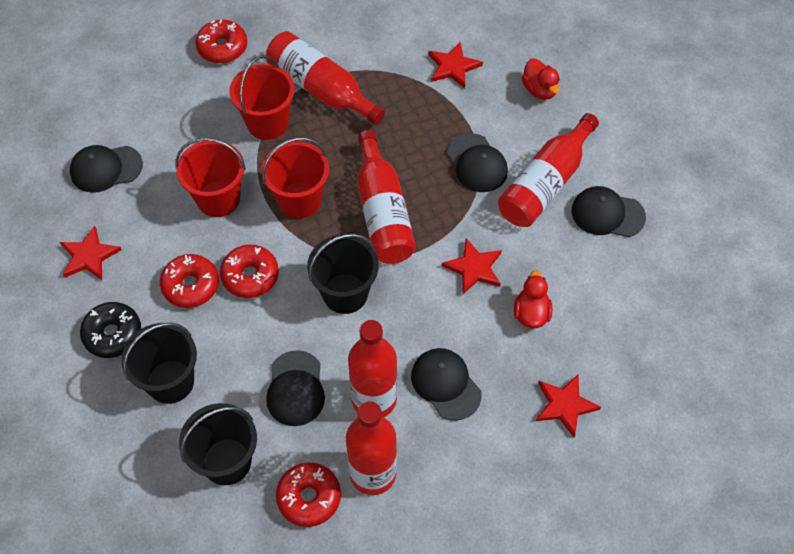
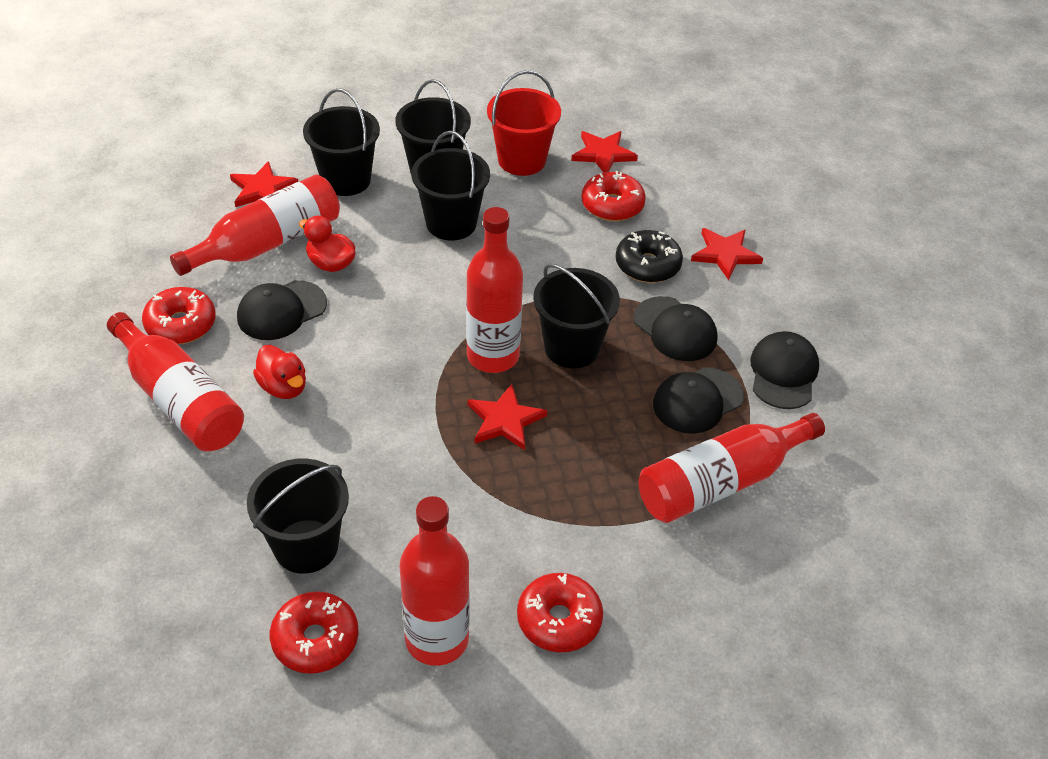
black bucket: 3 -> 5
black cap: 5 -> 4
red bucket: 3 -> 1

